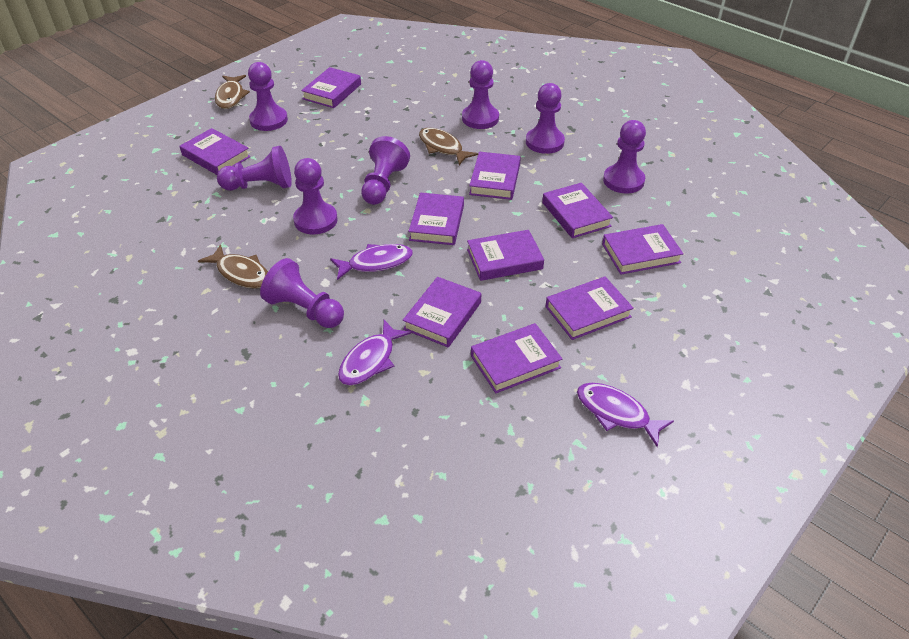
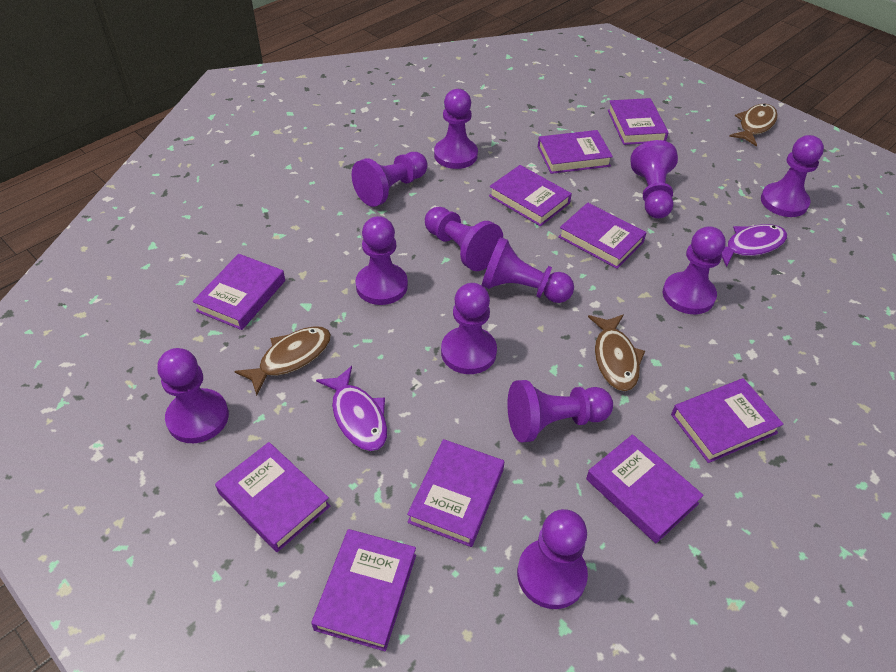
purple fish: 3 -> 2
purple pawn: 8 -> 12

